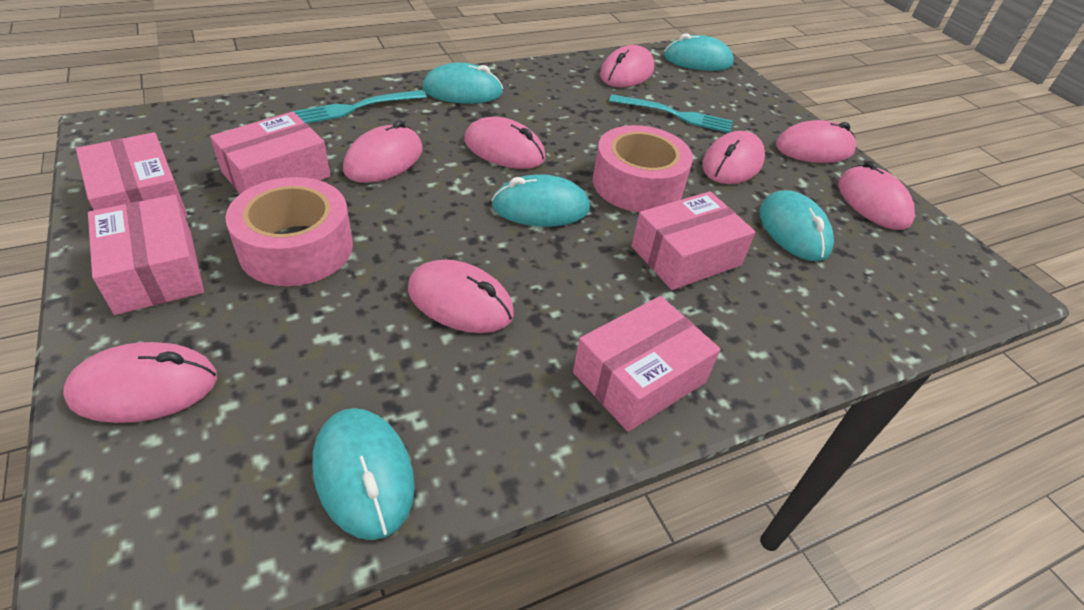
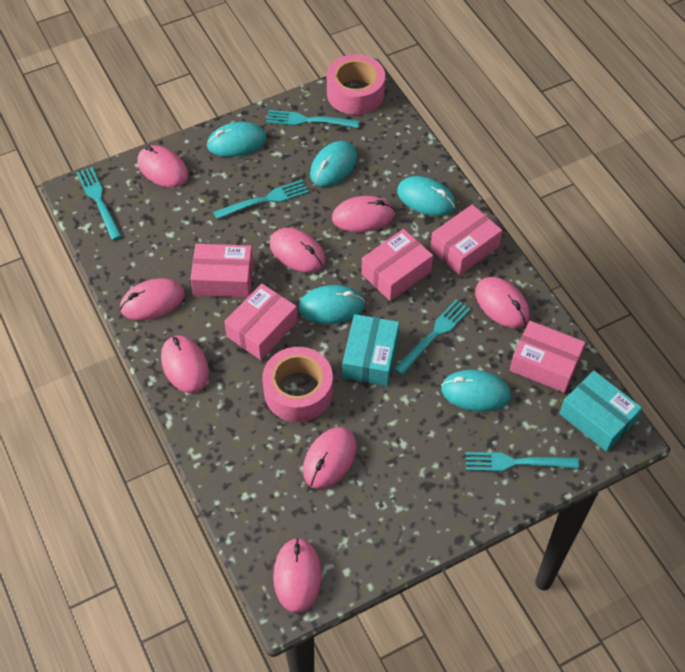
turquoise box: 0 -> 2
turquoise fork: 2 -> 5

